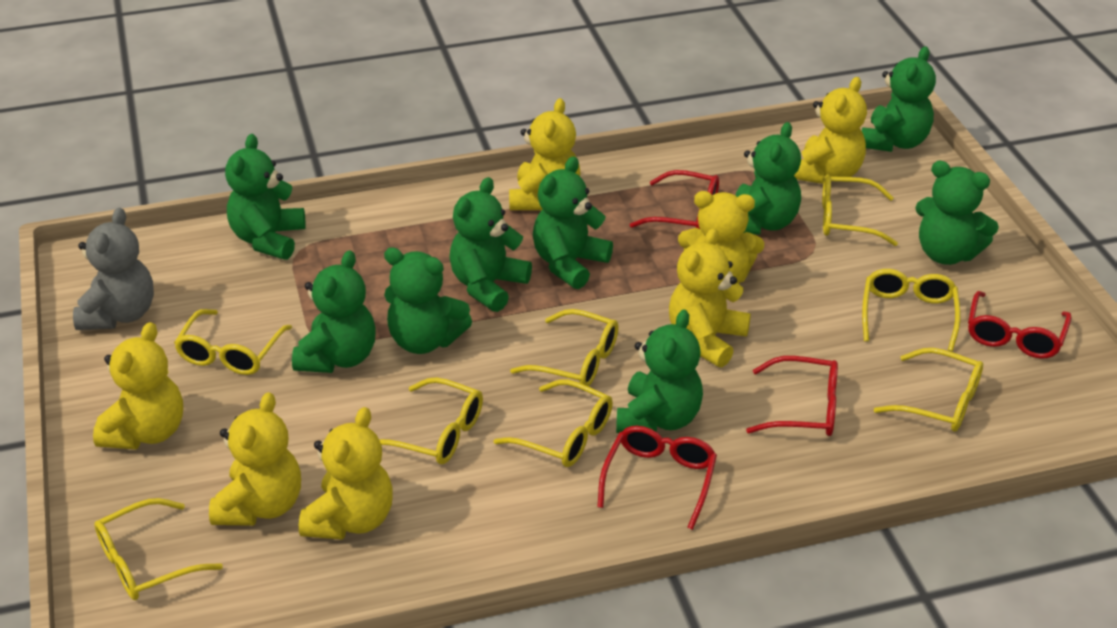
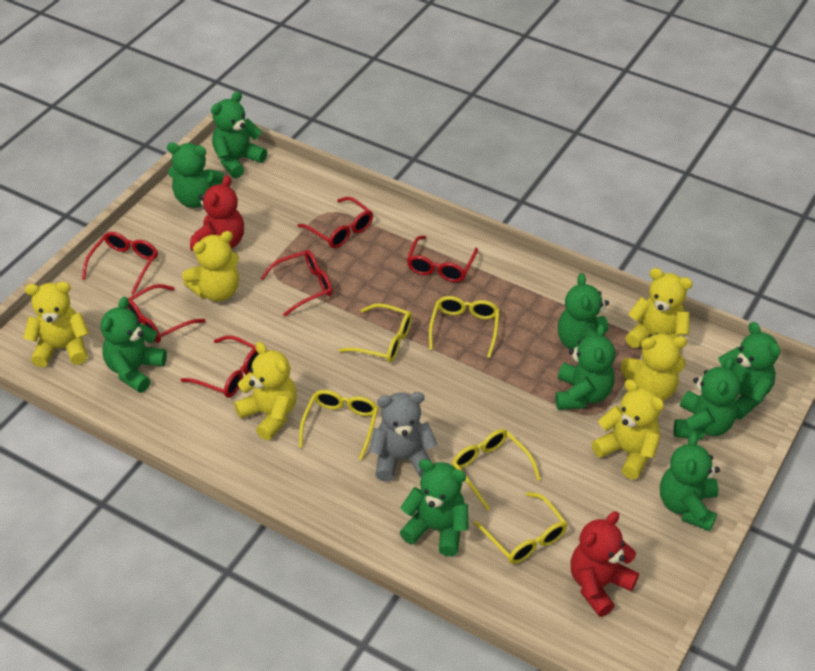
red glasses: 4 -> 6
red teddy bear: 0 -> 2
yellow glasses: 8 -> 5
yellow teddy bear: 7 -> 6

